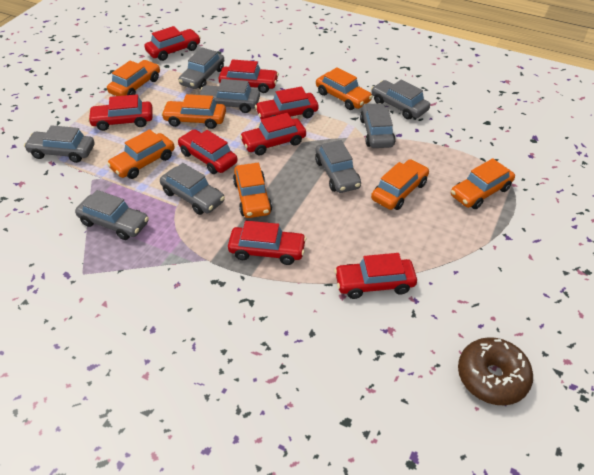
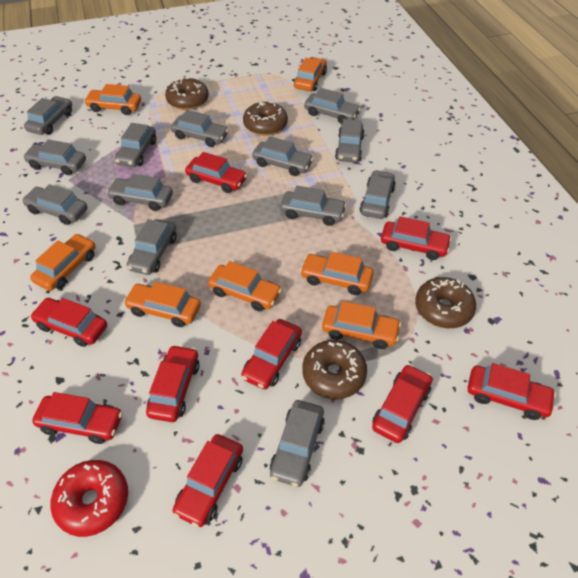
brown donut: 1 -> 4
grey car: 8 -> 13
red car: 8 -> 9
red donut: 0 -> 1

